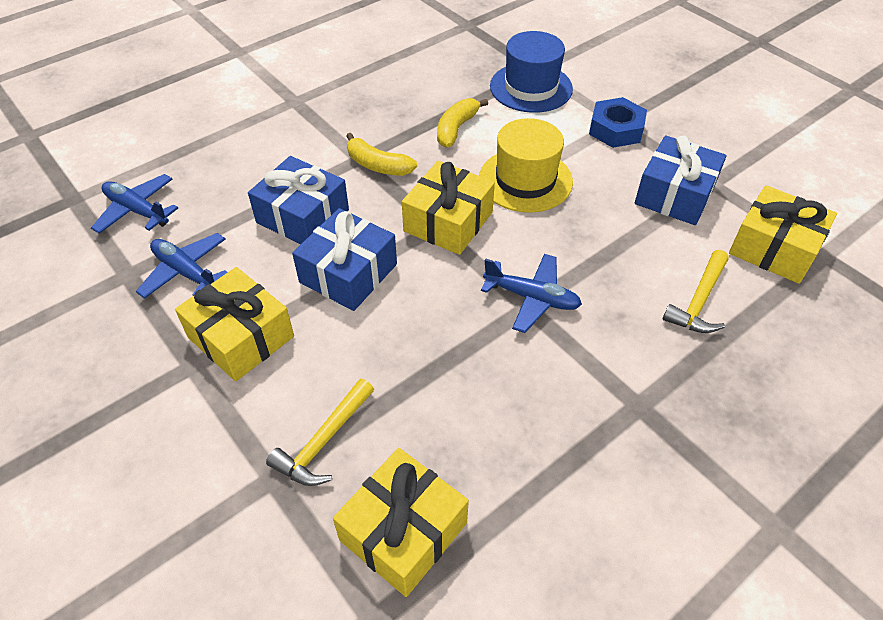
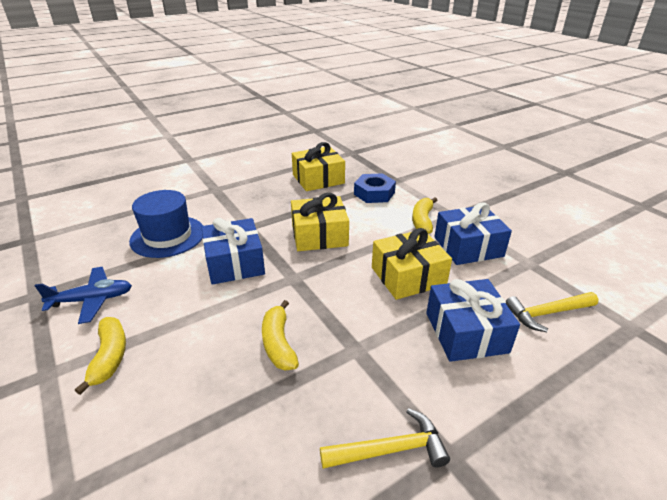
blue plane: 3 -> 1
yellow banana: 2 -> 3
yellow gift: 4 -> 3
yellow hat: 1 -> 0

